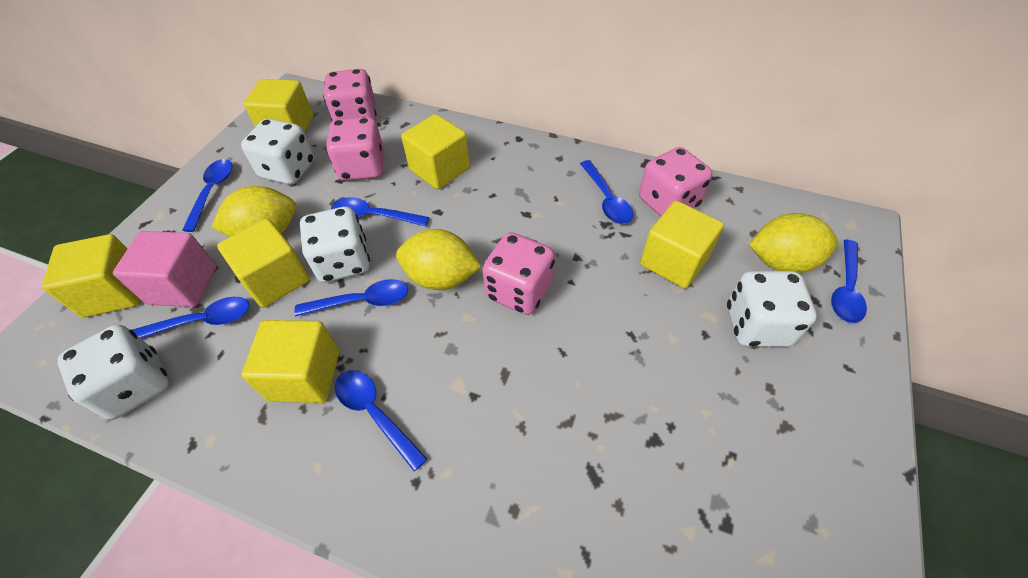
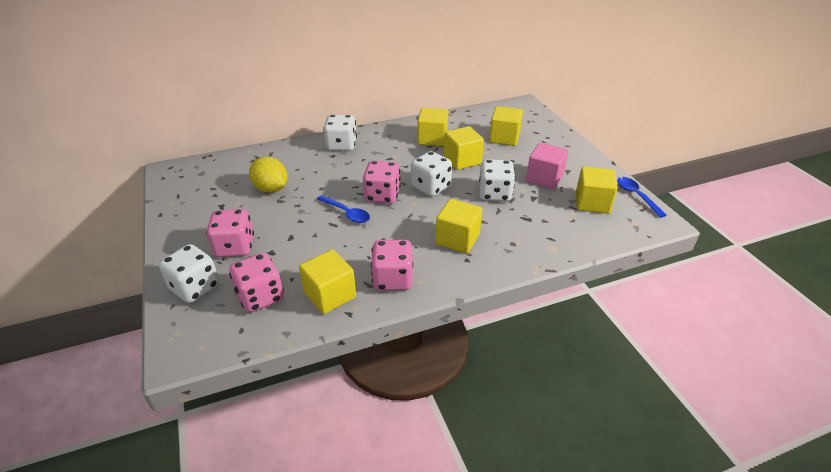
blue spoon: 7 -> 2
yellow lemon: 3 -> 1

